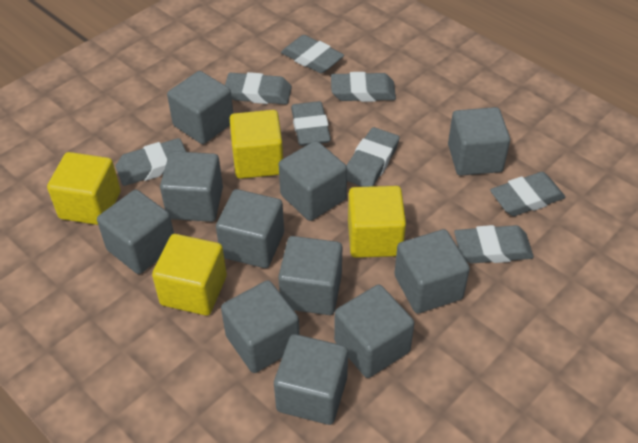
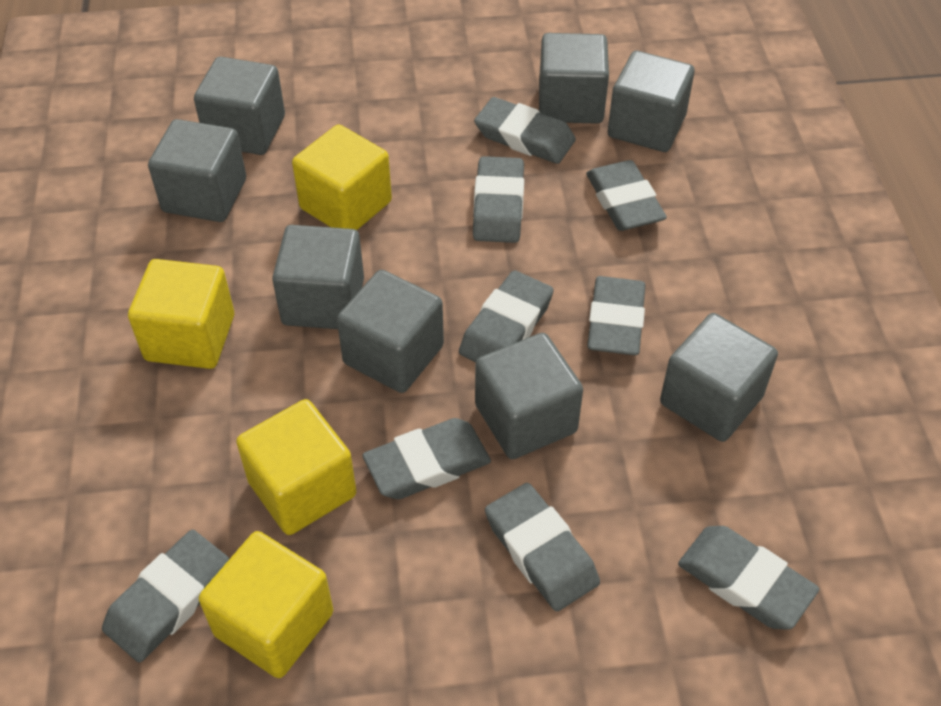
grey cube: 11 -> 8
grey eraser: 8 -> 9

